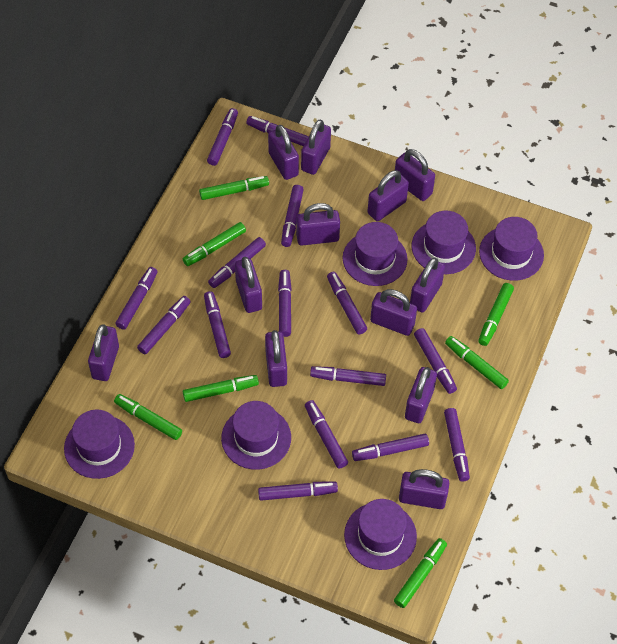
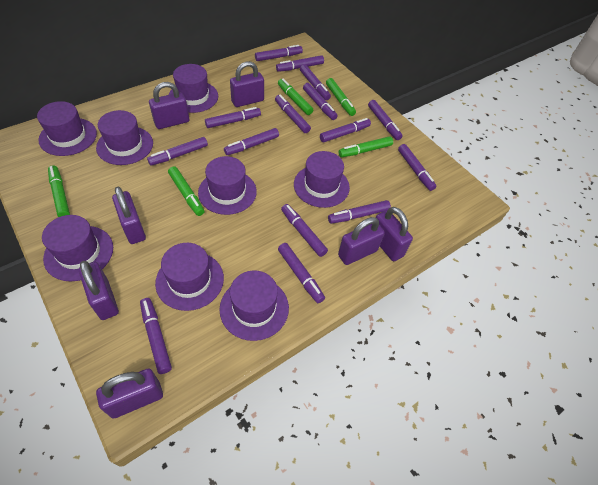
green marker: 7 -> 5
purple hat: 6 -> 8
purple padlock: 12 -> 7

